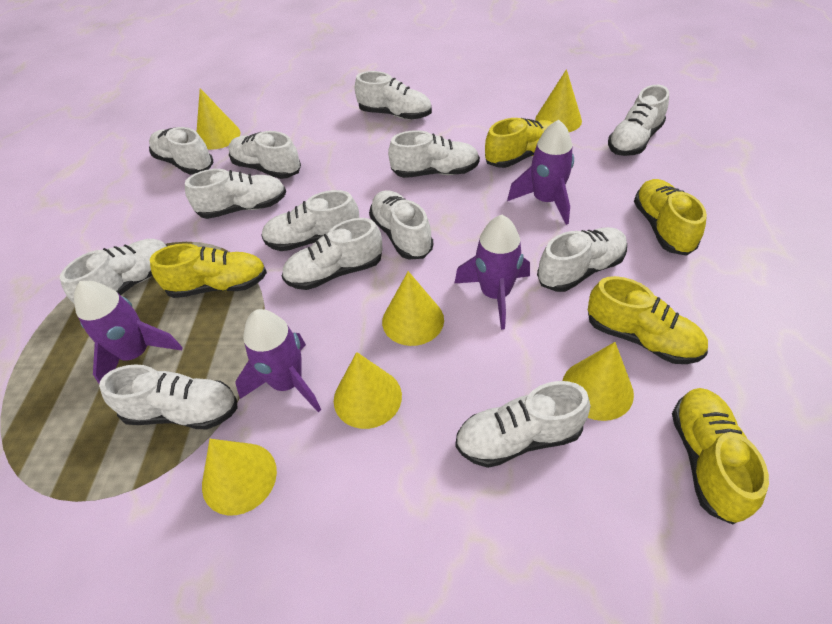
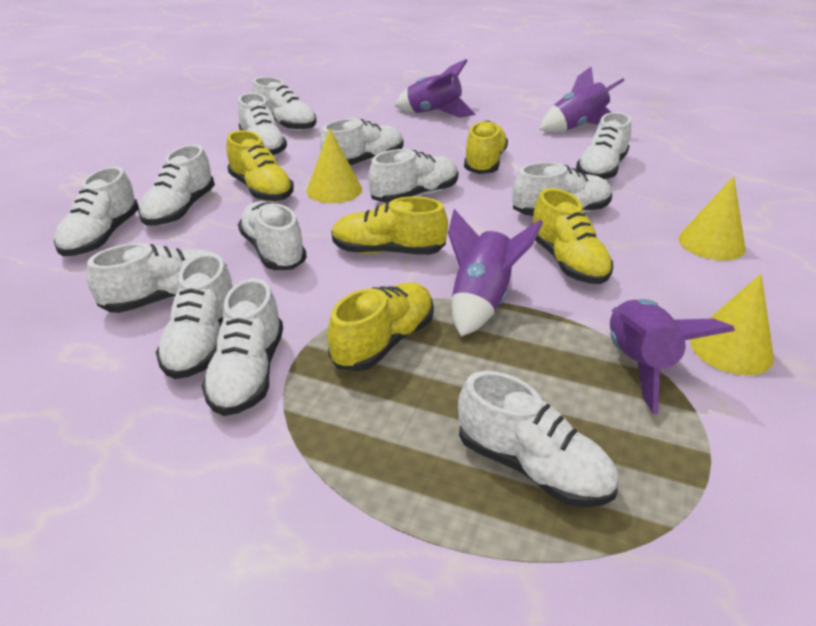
yellow cone: 6 -> 3

